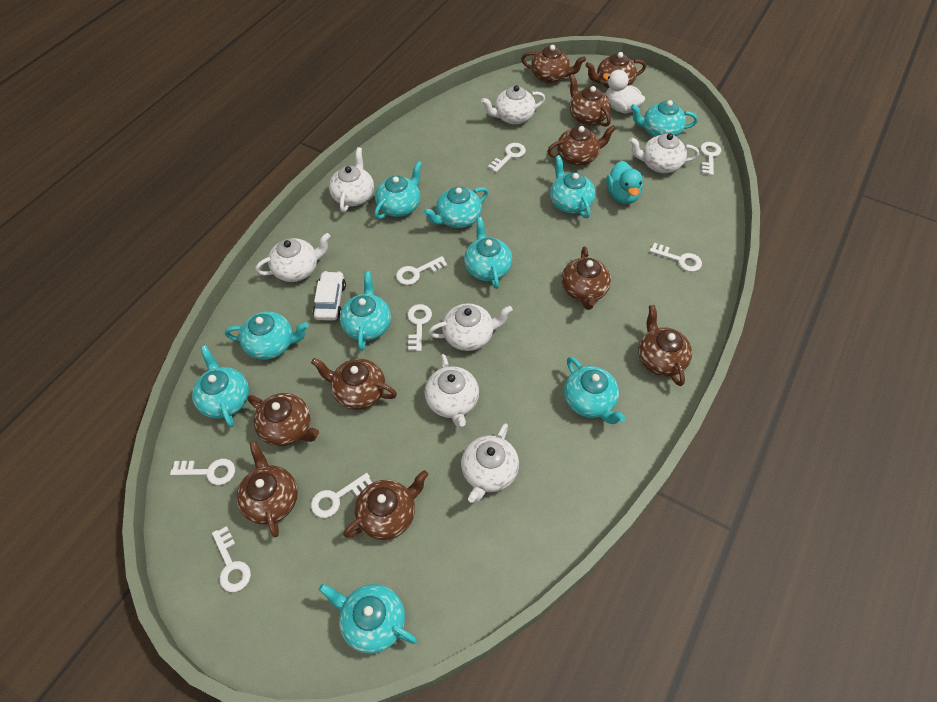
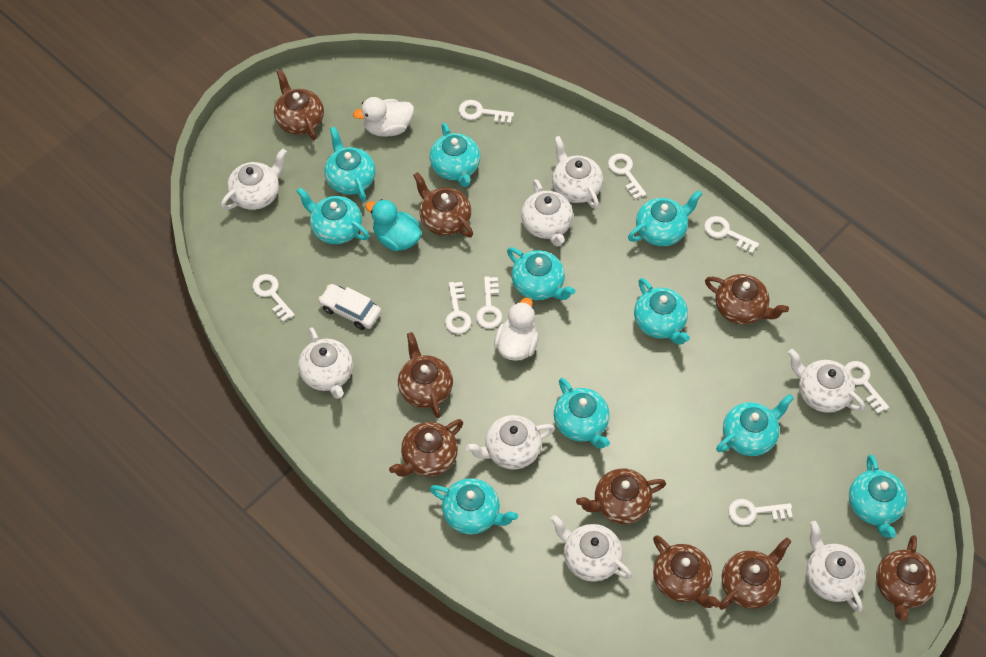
brown teapot: 10 -> 9
white duck: 1 -> 2
white teapot: 7 -> 8

